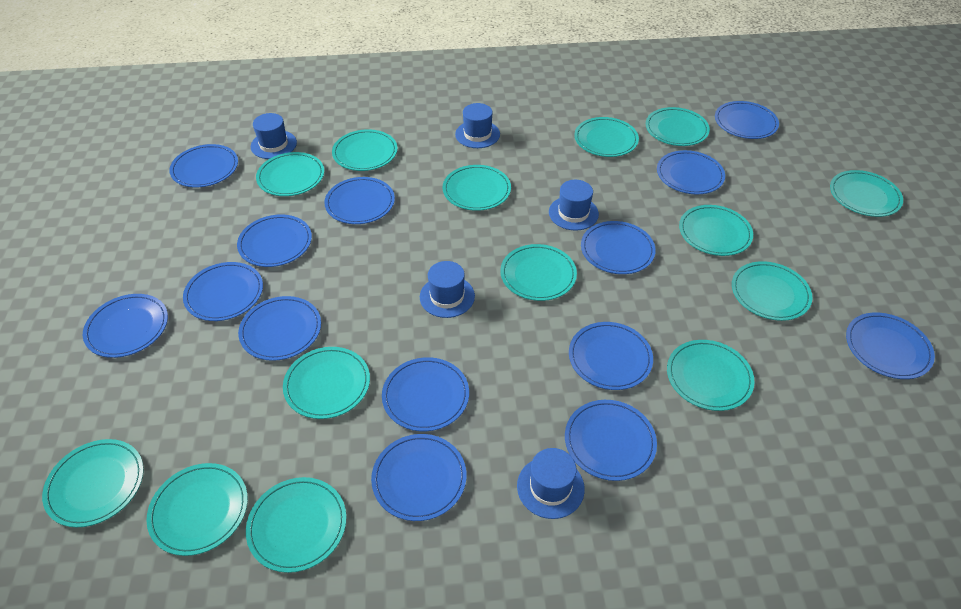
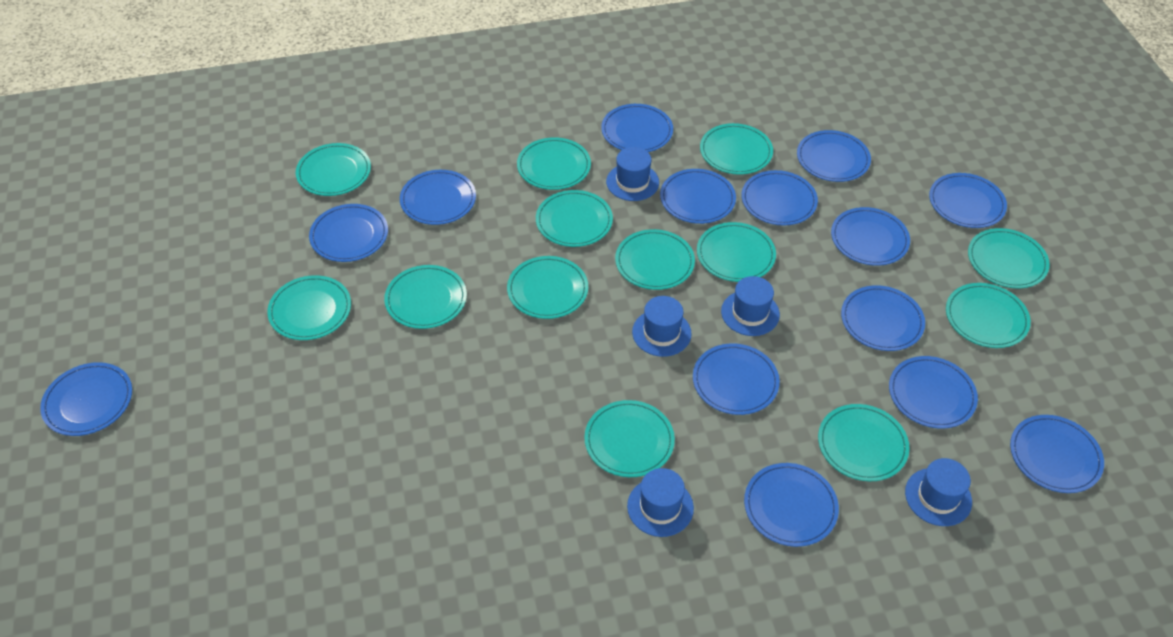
turquoise plate: 14 -> 13

